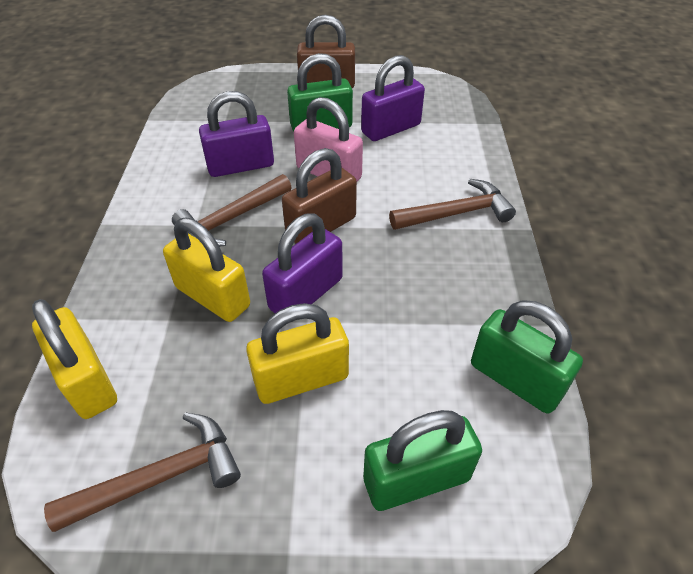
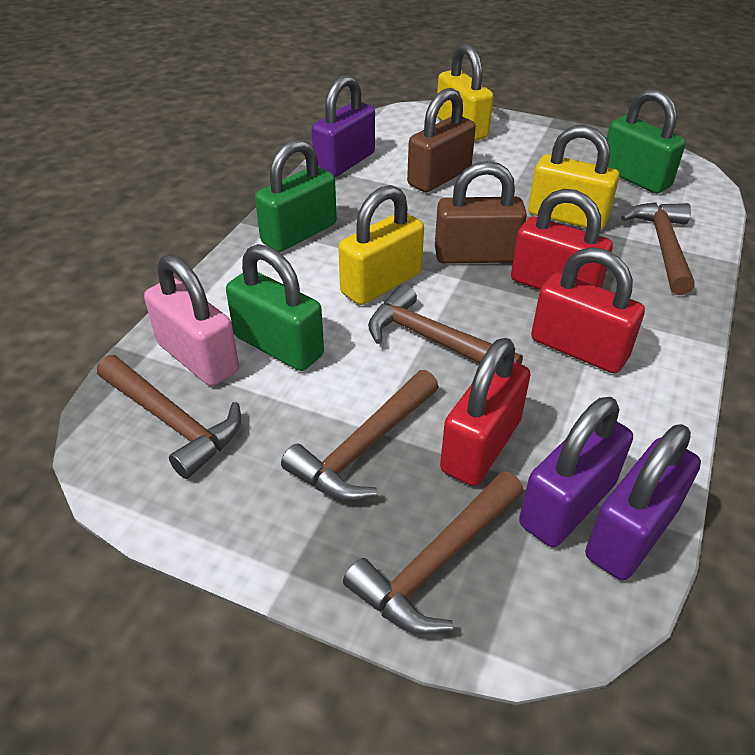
brown hammer: 3 -> 5
red padlock: 0 -> 3

